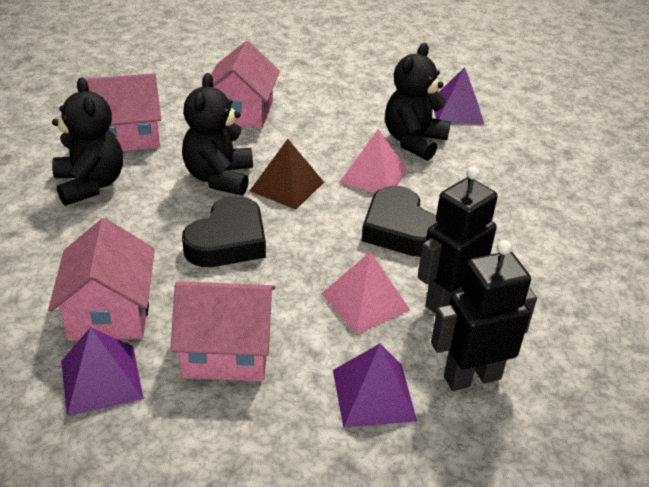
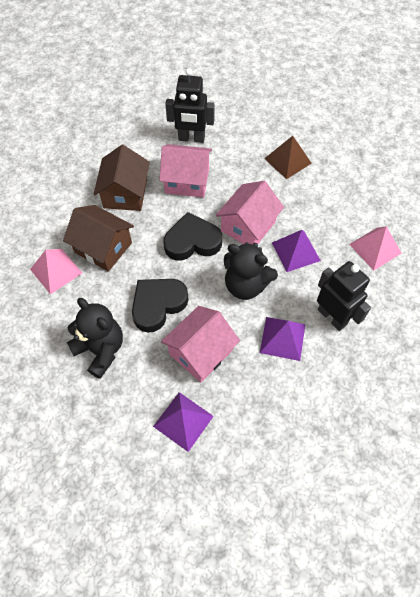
black teddy bear: 3 -> 2
brown house: 0 -> 2
pink house: 4 -> 3

